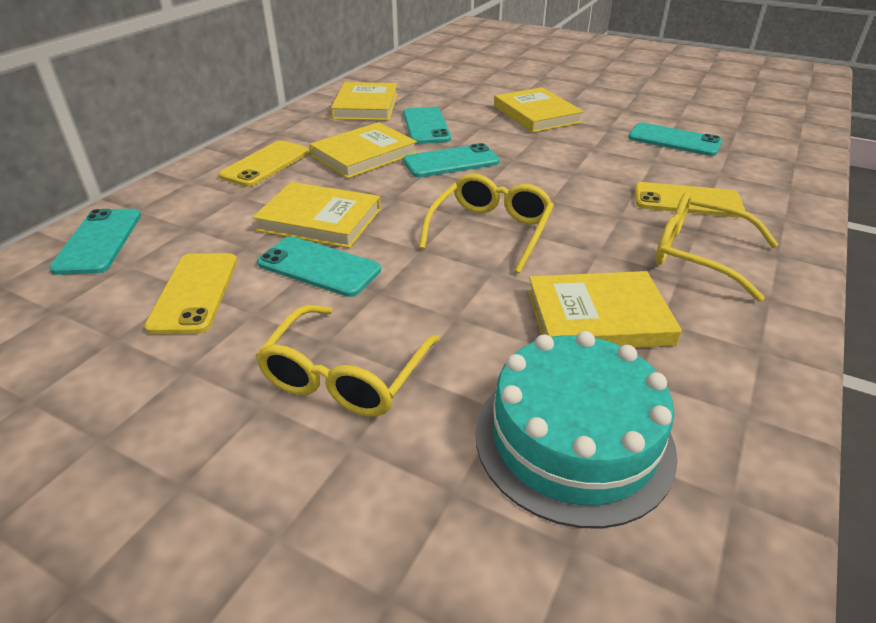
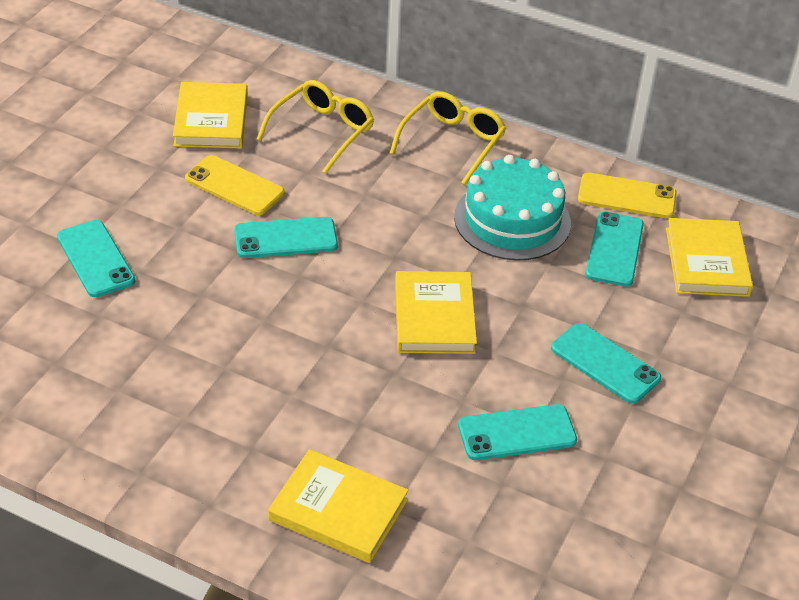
yellow book: 5 -> 4
yellow glasses: 3 -> 2
yellow phone: 3 -> 2

